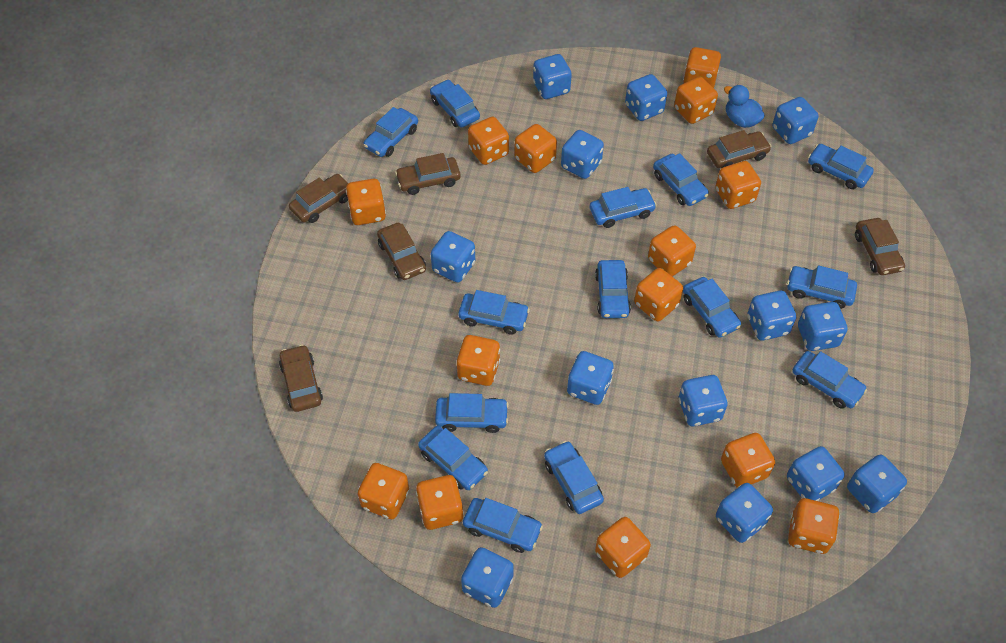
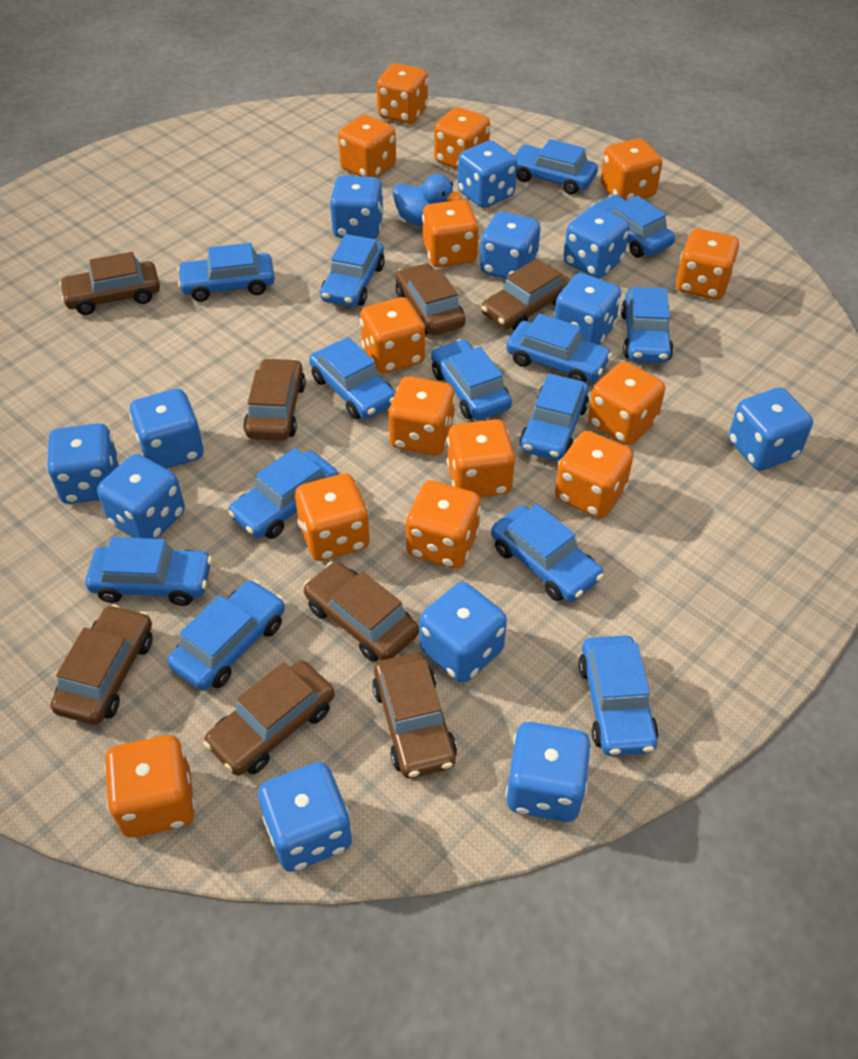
blue dice: 13 -> 12
brown car: 6 -> 8

